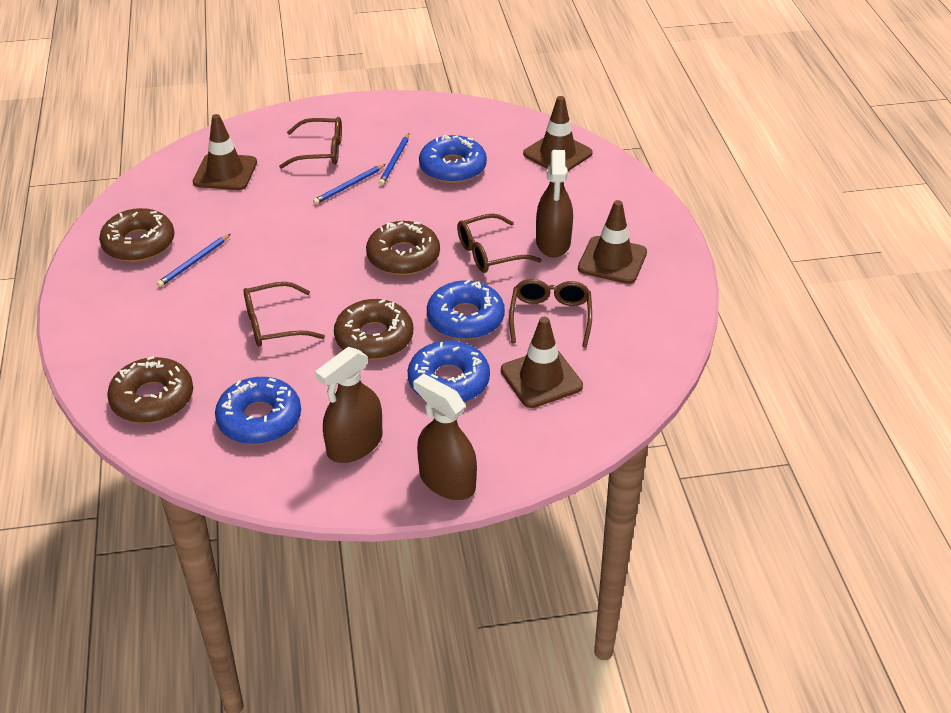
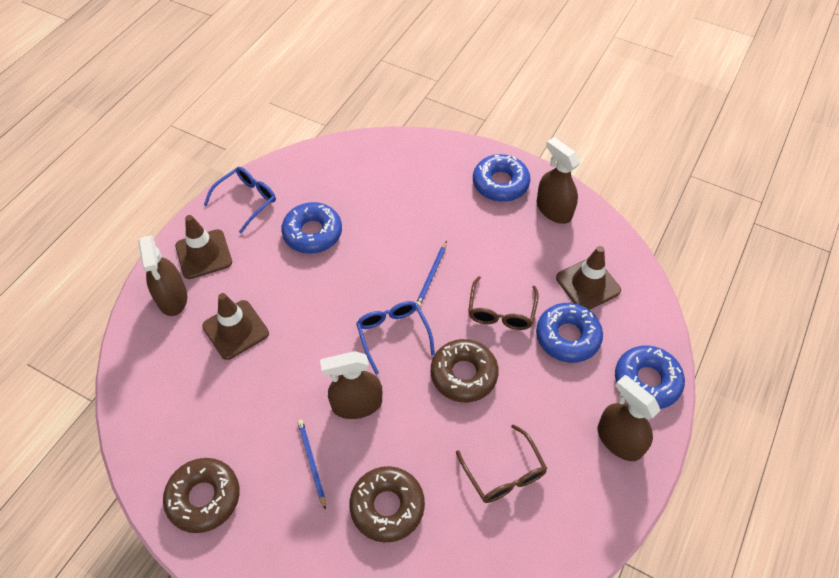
blue glasses: 0 -> 2
blue pencil: 3 -> 2
brown donut: 4 -> 3
brown glasses: 4 -> 2
brown spray bottle: 3 -> 4
brown traffic cone: 4 -> 3

